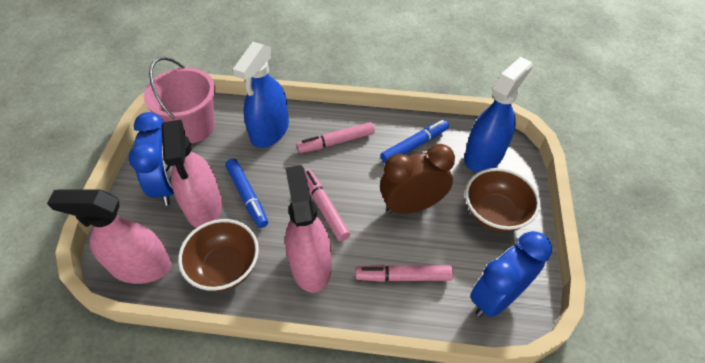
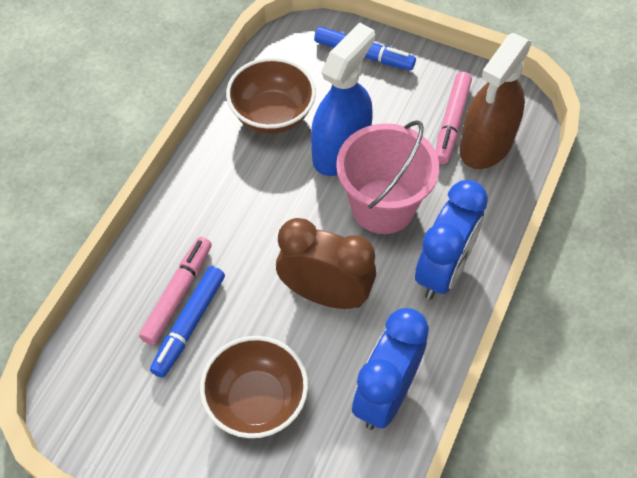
blue spray bottle: 2 -> 1
brown spray bottle: 0 -> 1
pink marker: 3 -> 2
pink spray bottle: 3 -> 0

